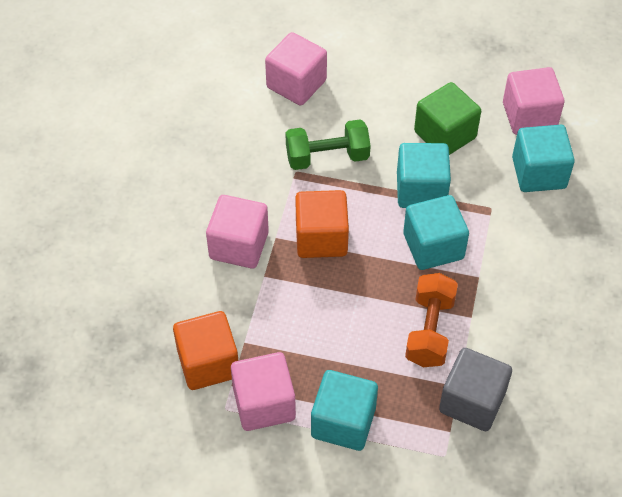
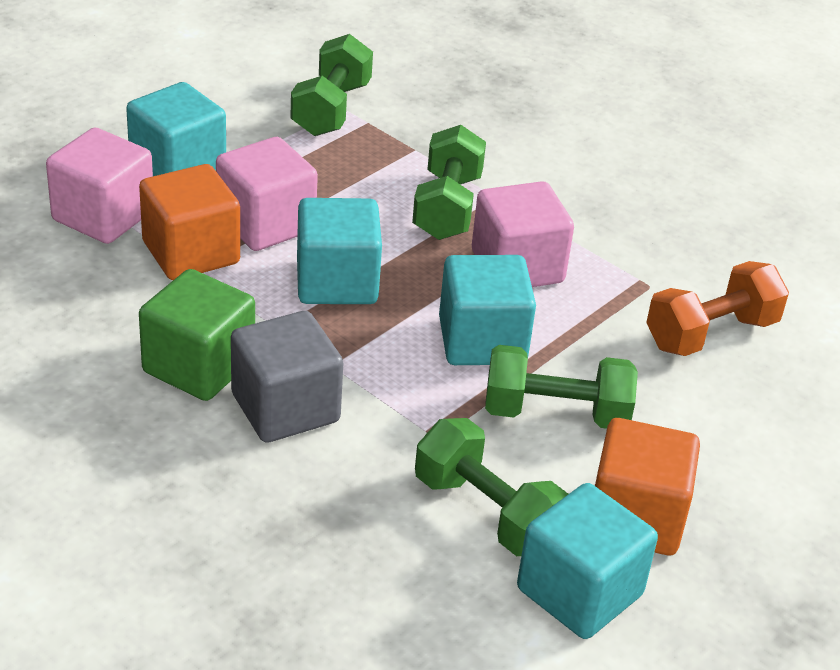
green dumbbell: 1 -> 4
pink cube: 4 -> 3

